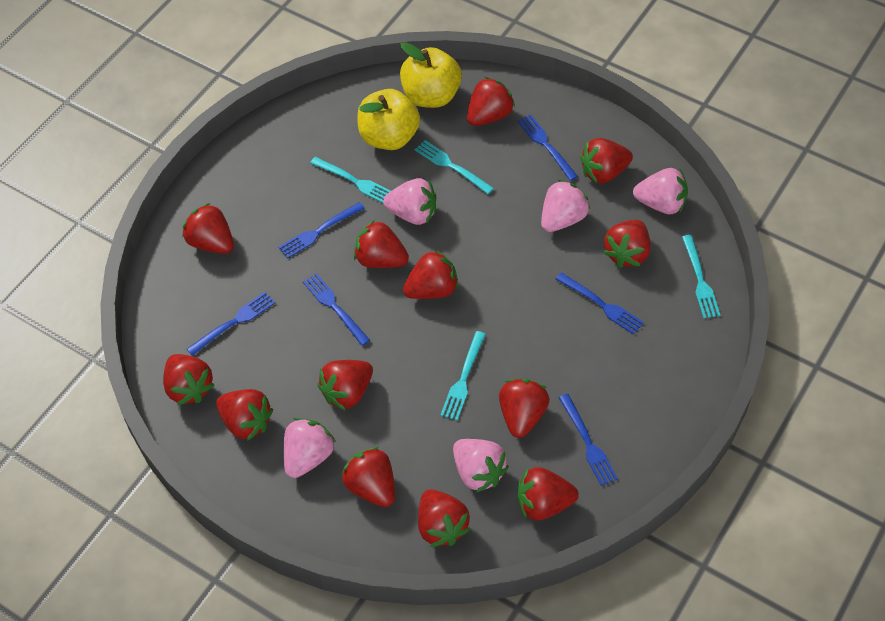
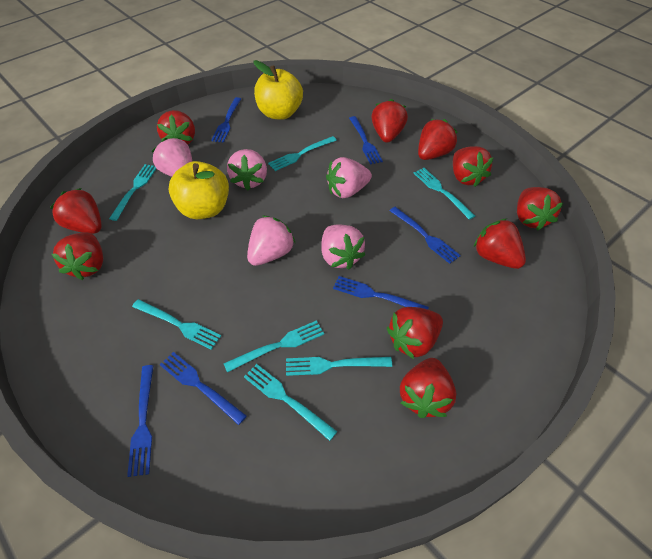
red strawberry: 13 -> 10
turquoise fork: 4 -> 7

